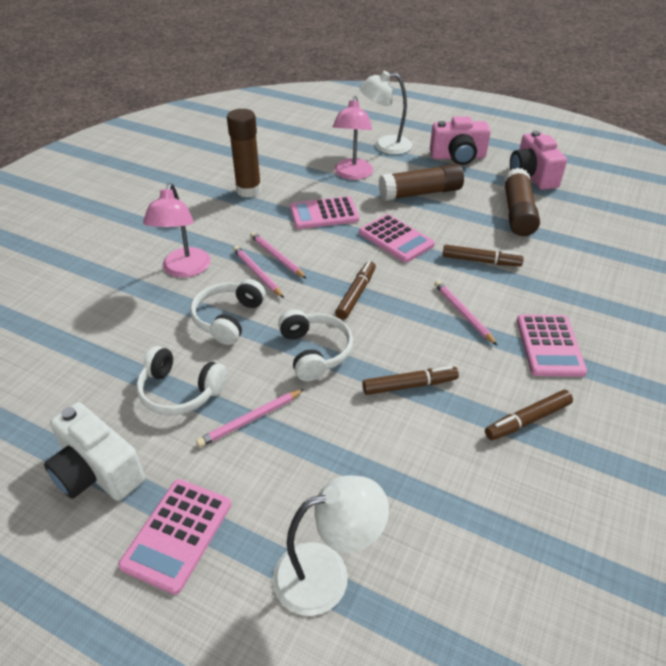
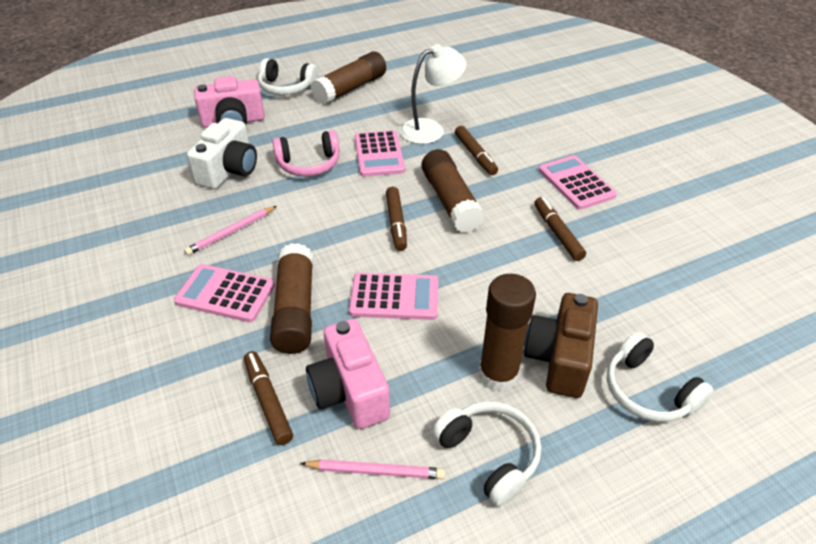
brown camera: 0 -> 1
brown glue stick: 3 -> 4
pink headphones: 0 -> 1
pink lamp: 2 -> 0
pink pencil: 4 -> 2
white lamp: 2 -> 1

